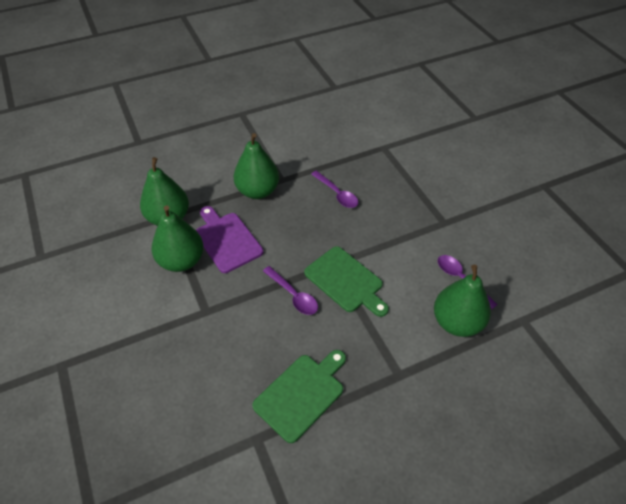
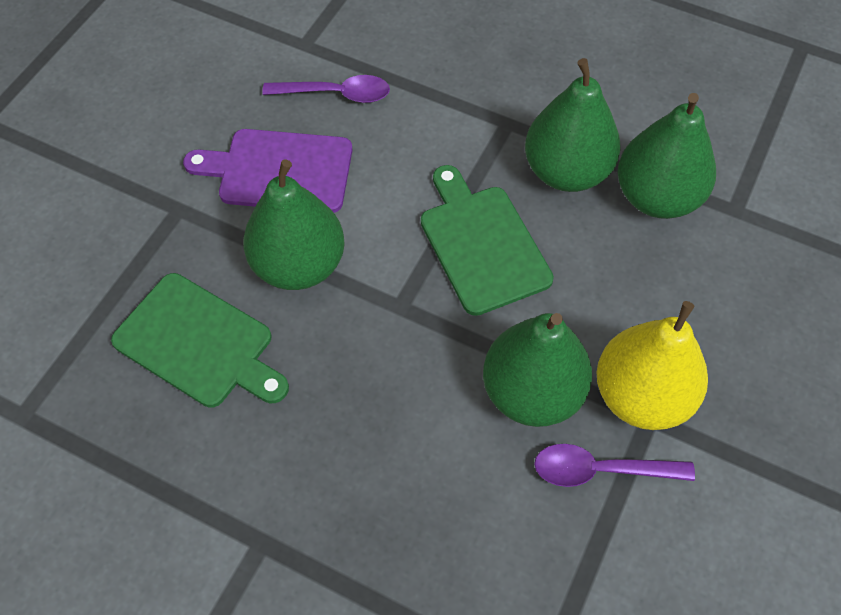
purple spoon: 3 -> 2
yellow pear: 0 -> 1

